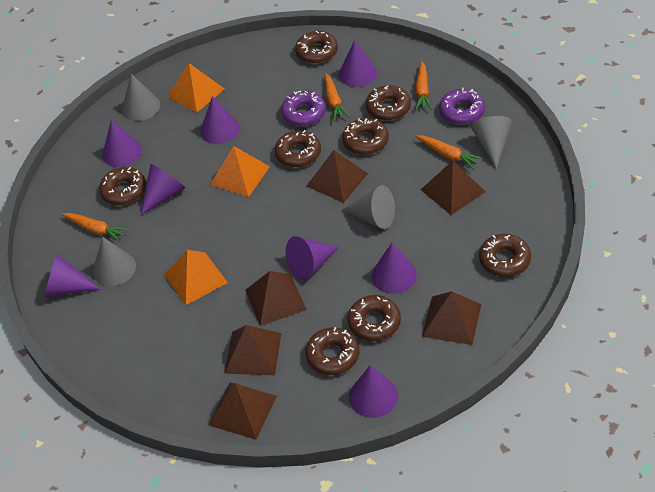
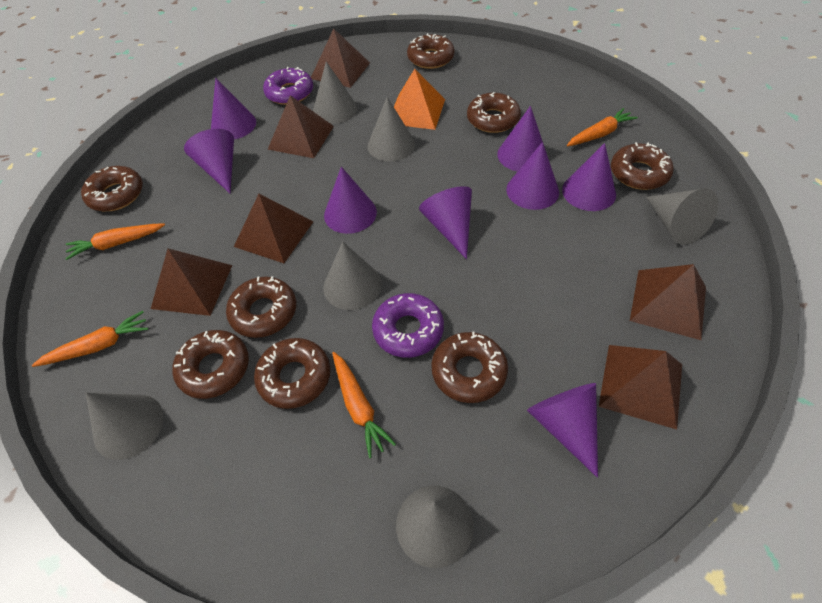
grey cone: 4 -> 6
orange pyramid: 3 -> 1

